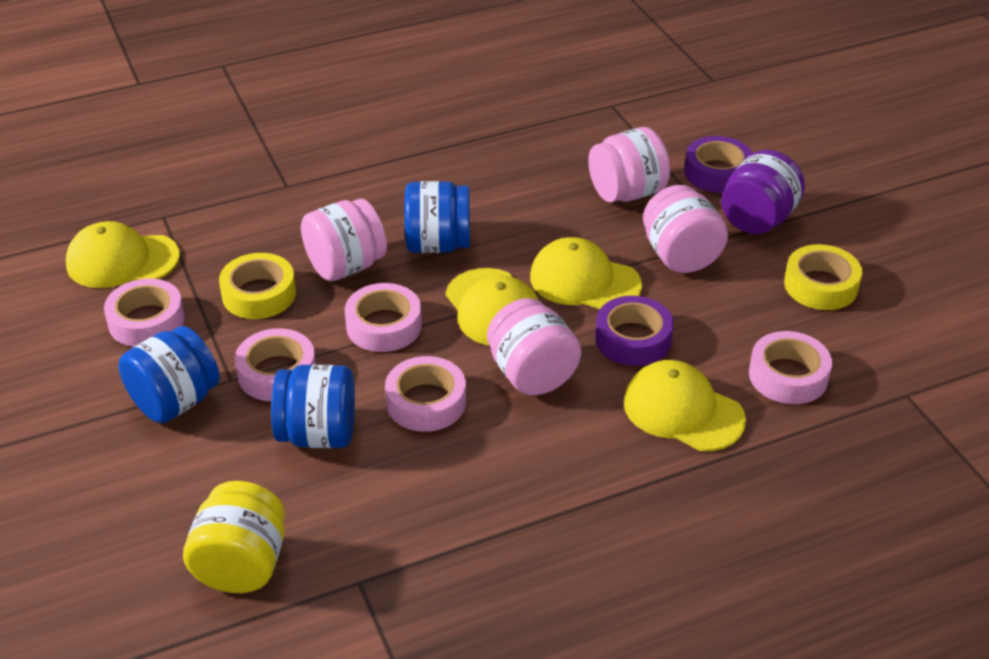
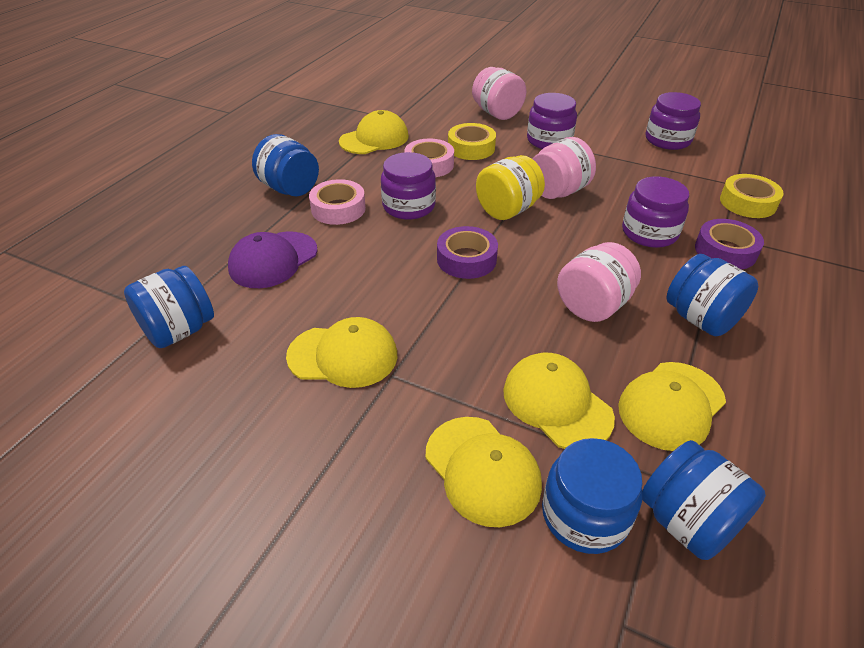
blue jar: 3 -> 5
pink jar: 4 -> 3
pink tape: 5 -> 2
purple cap: 0 -> 1
purple jar: 1 -> 4
yellow cap: 4 -> 5

